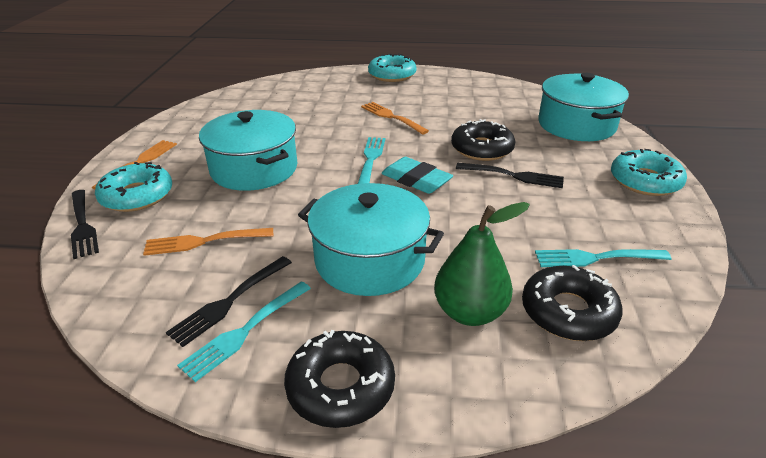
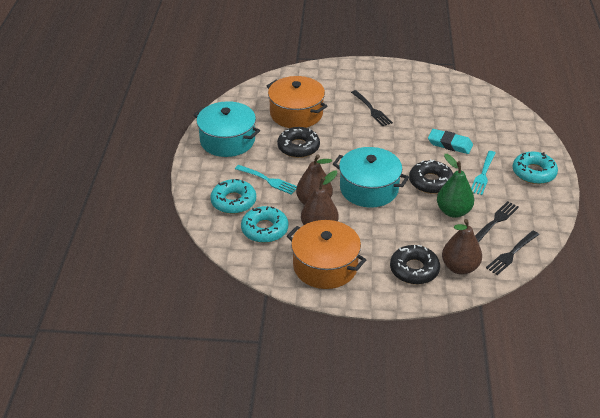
brown pear: 0 -> 3
orange fork: 3 -> 0
orange pot: 0 -> 2
turquoise fork: 3 -> 2
turquoise pot: 3 -> 2

